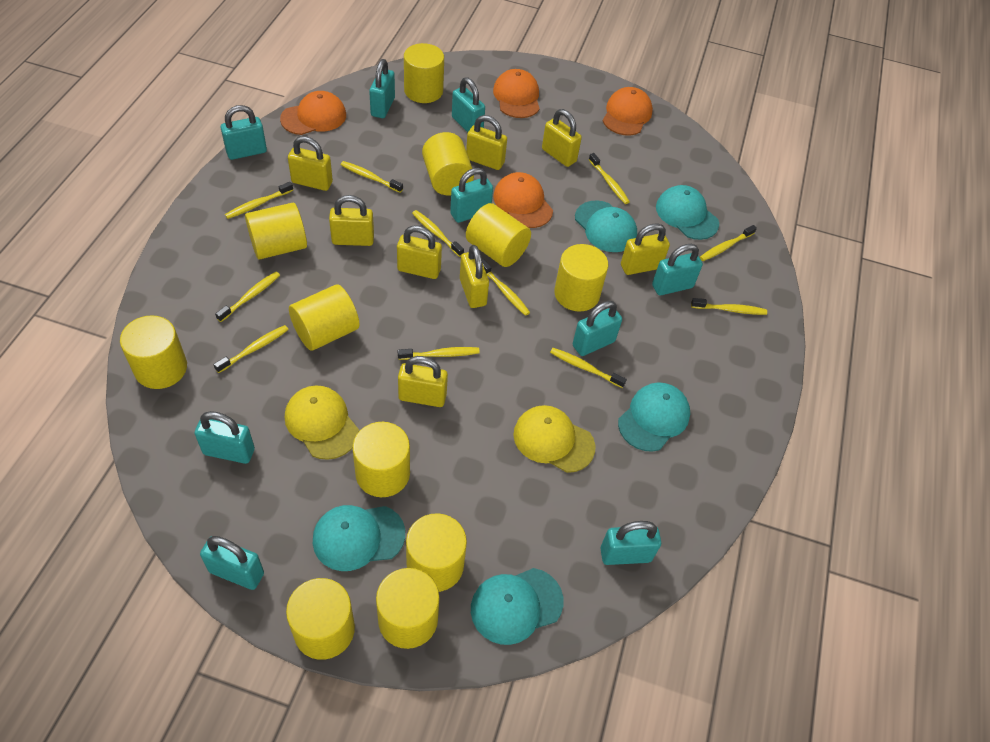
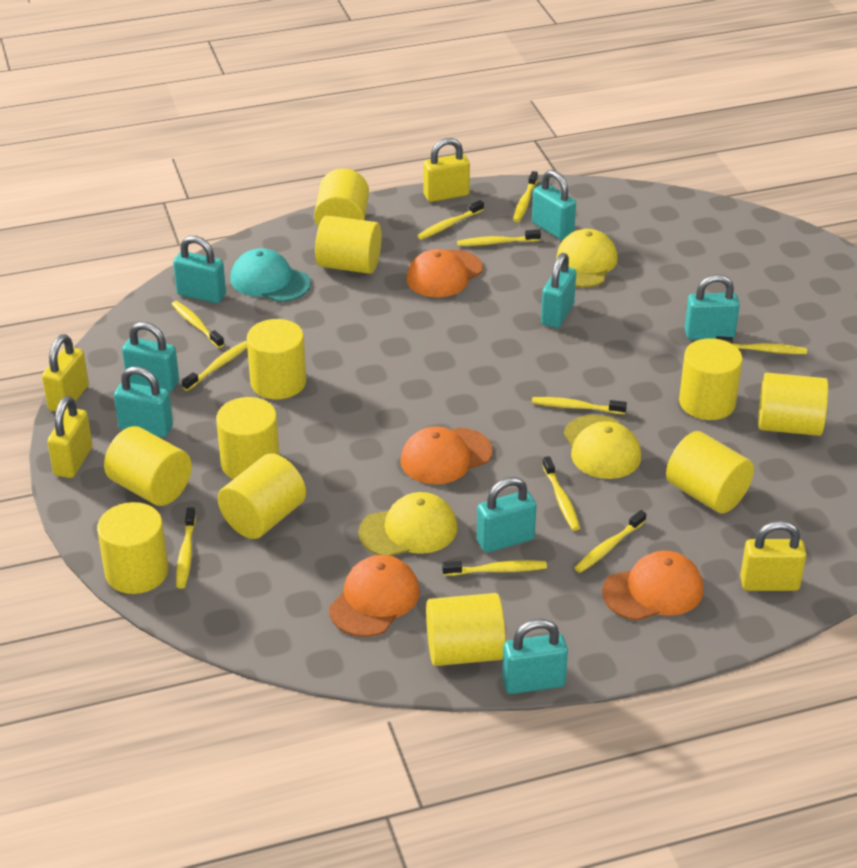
turquoise cap: 5 -> 1
turquoise padlock: 9 -> 8
yellow cap: 2 -> 3
yellow padlock: 8 -> 4

